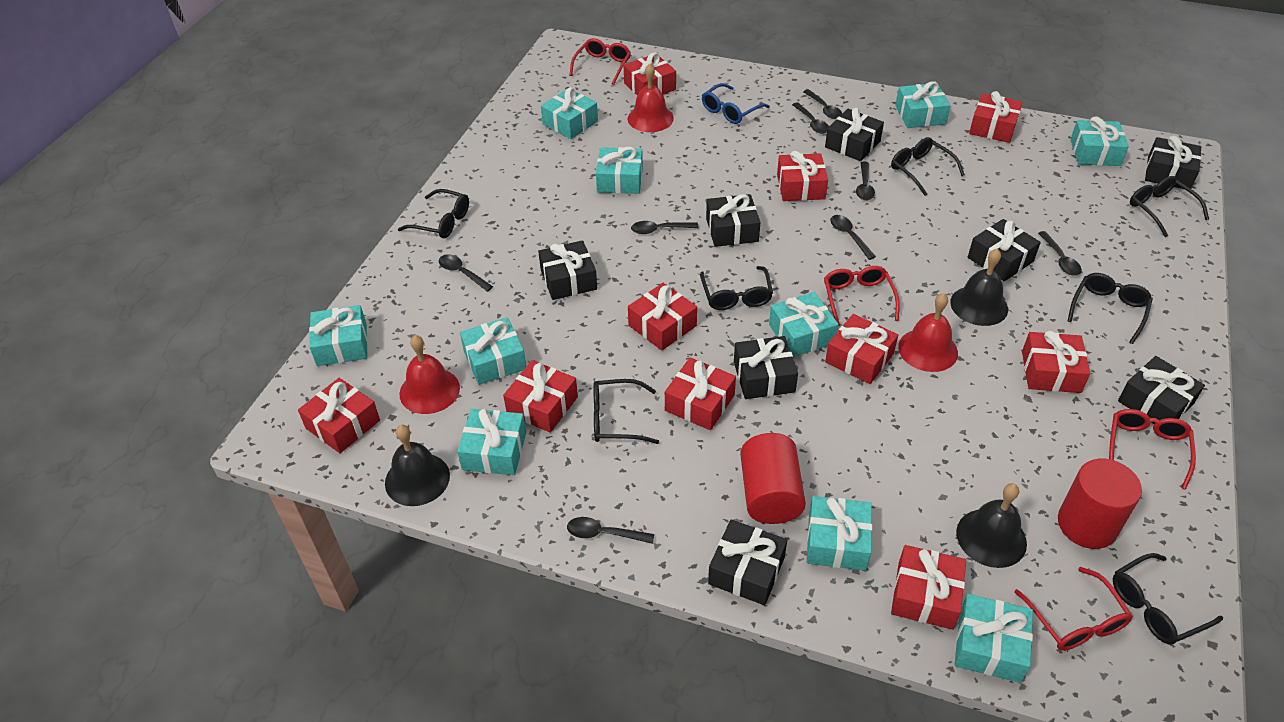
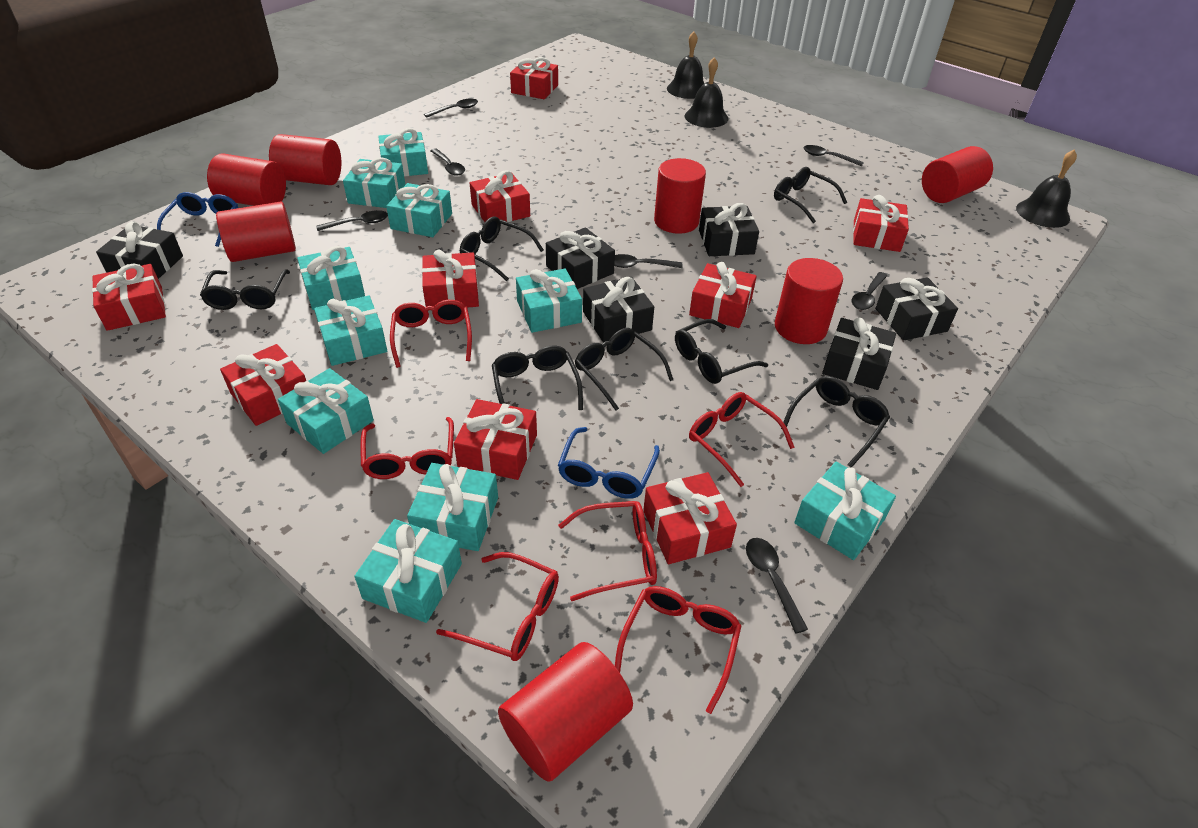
black gift: 8 -> 6
black spoon: 8 -> 7
blue glasses: 1 -> 2
red bell: 3 -> 0
red cylinder: 2 -> 7
red gift: 10 -> 9
red glasses: 4 -> 6

